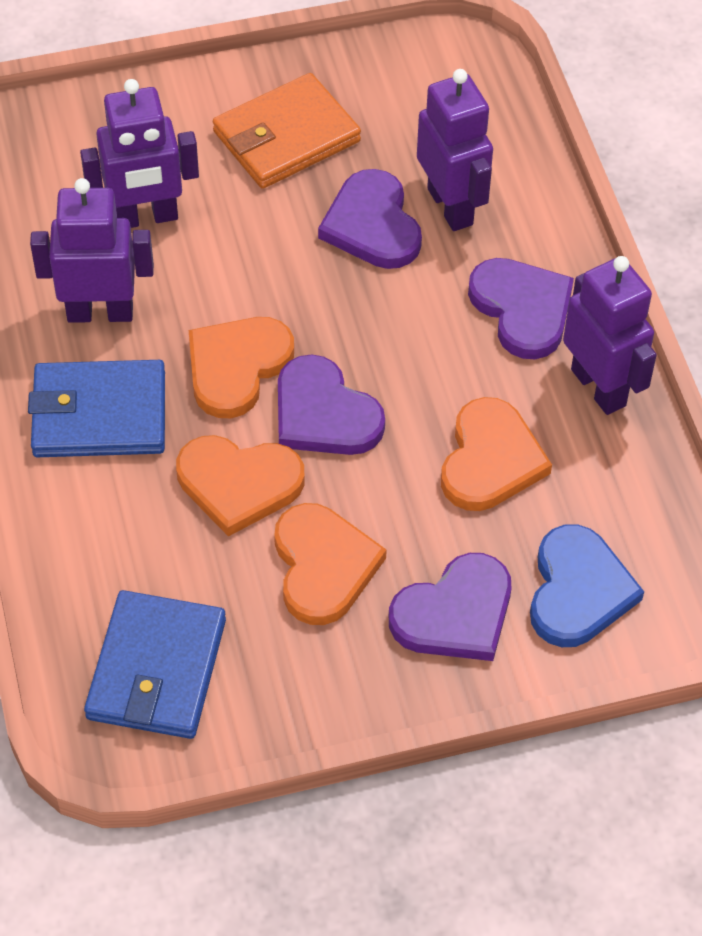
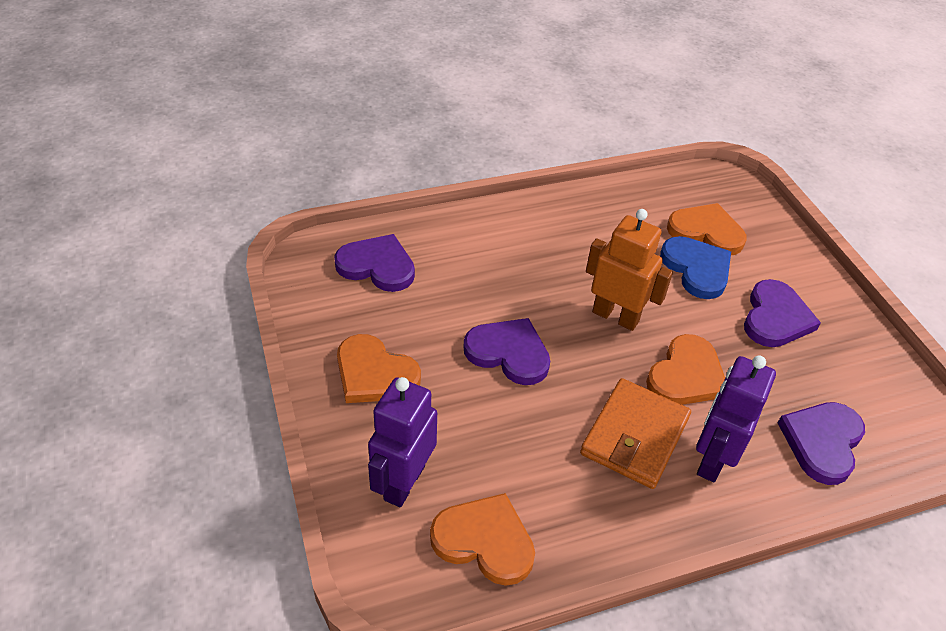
blue wallet: 2 -> 0
orange robot: 0 -> 1
purple robot: 4 -> 2

